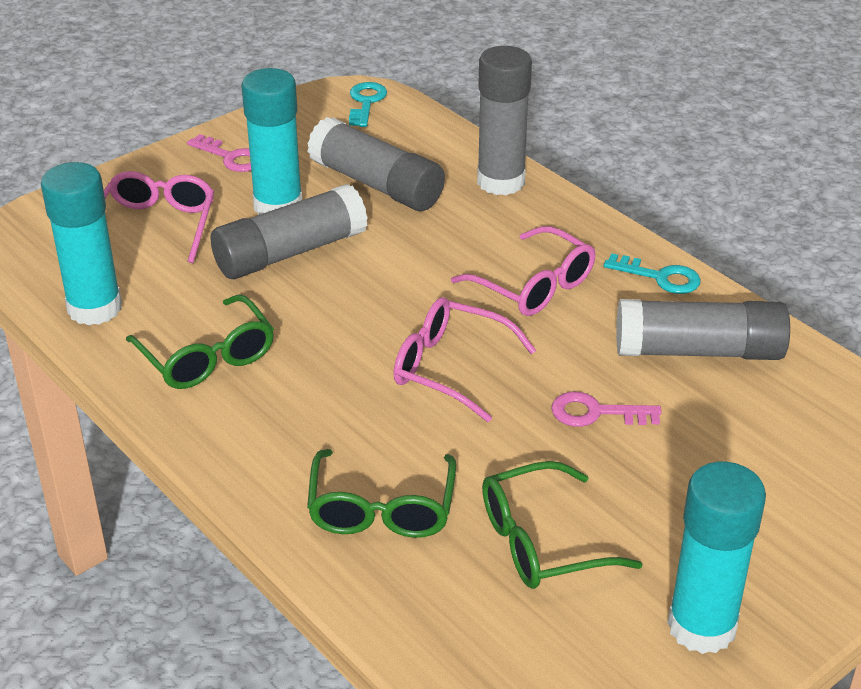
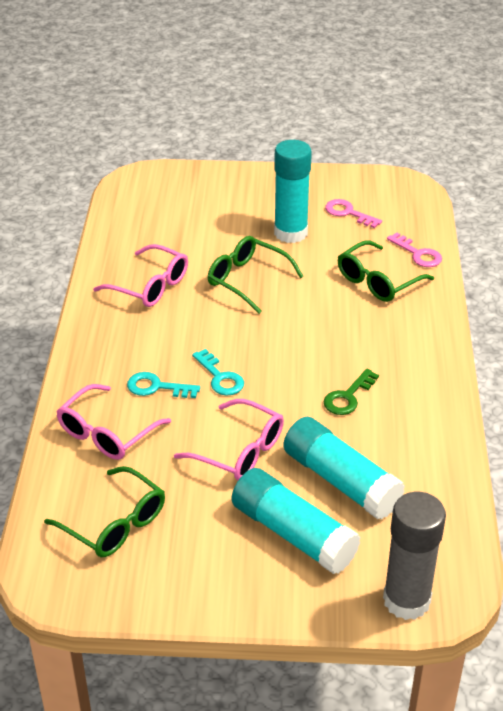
green key: 0 -> 1
grey glue stick: 4 -> 1

